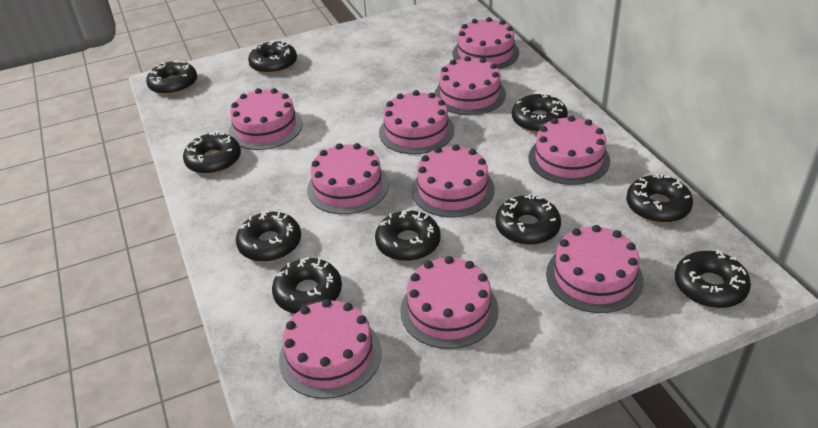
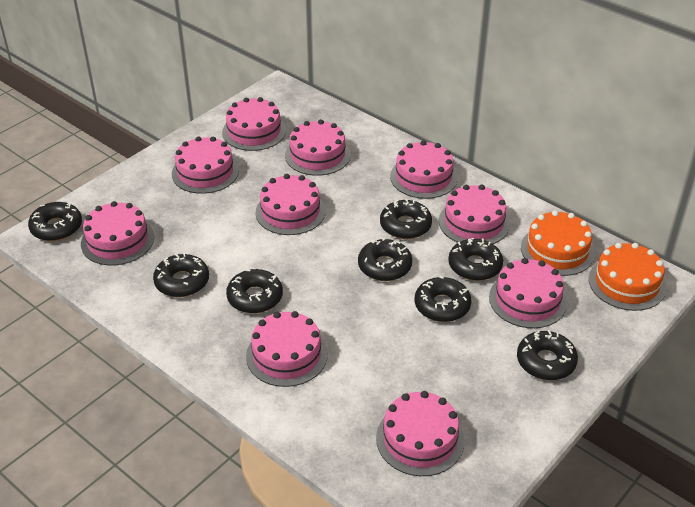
black donut: 10 -> 8
orange cake: 0 -> 2

